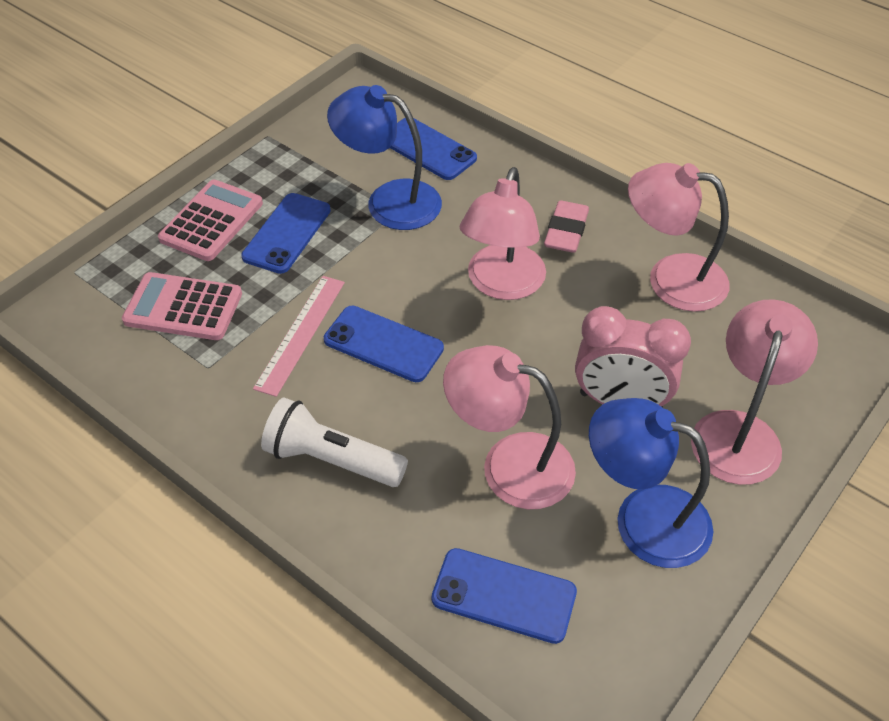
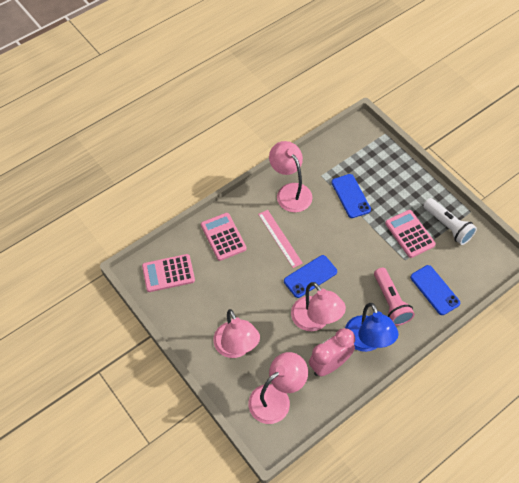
blue lamp: 2 -> 1
blue phone: 4 -> 3
pink calculator: 2 -> 3
pink eraser: 1 -> 0
pink flashlight: 0 -> 1

